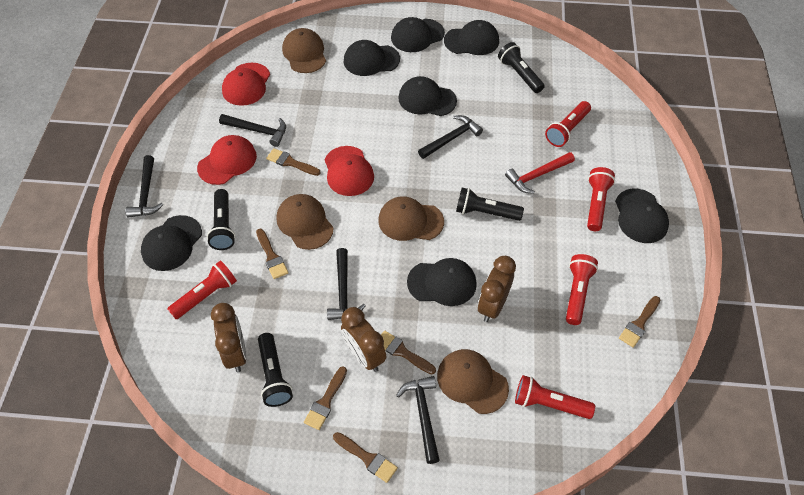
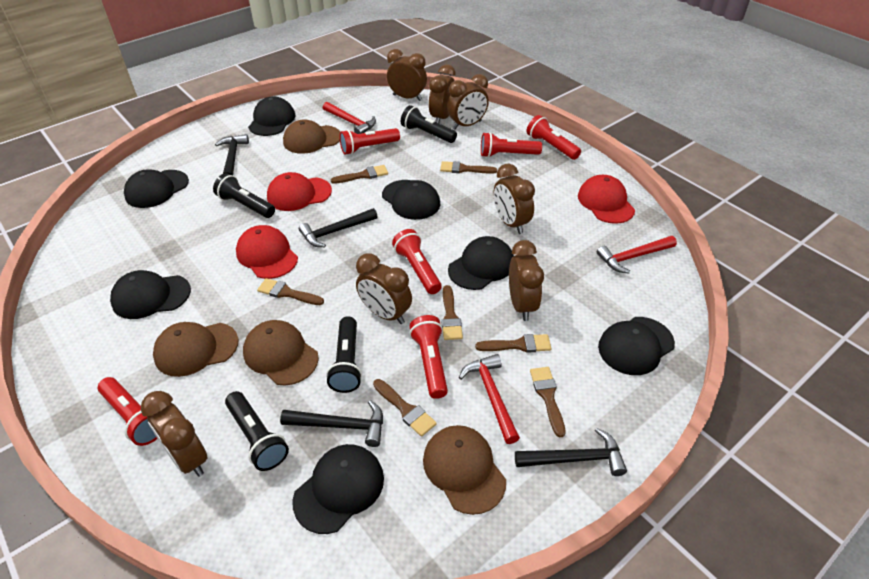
black hammer: 5 -> 4
brown brush: 6 -> 7
brown clock: 3 -> 7
red flashlight: 5 -> 6
red hammer: 1 -> 3

